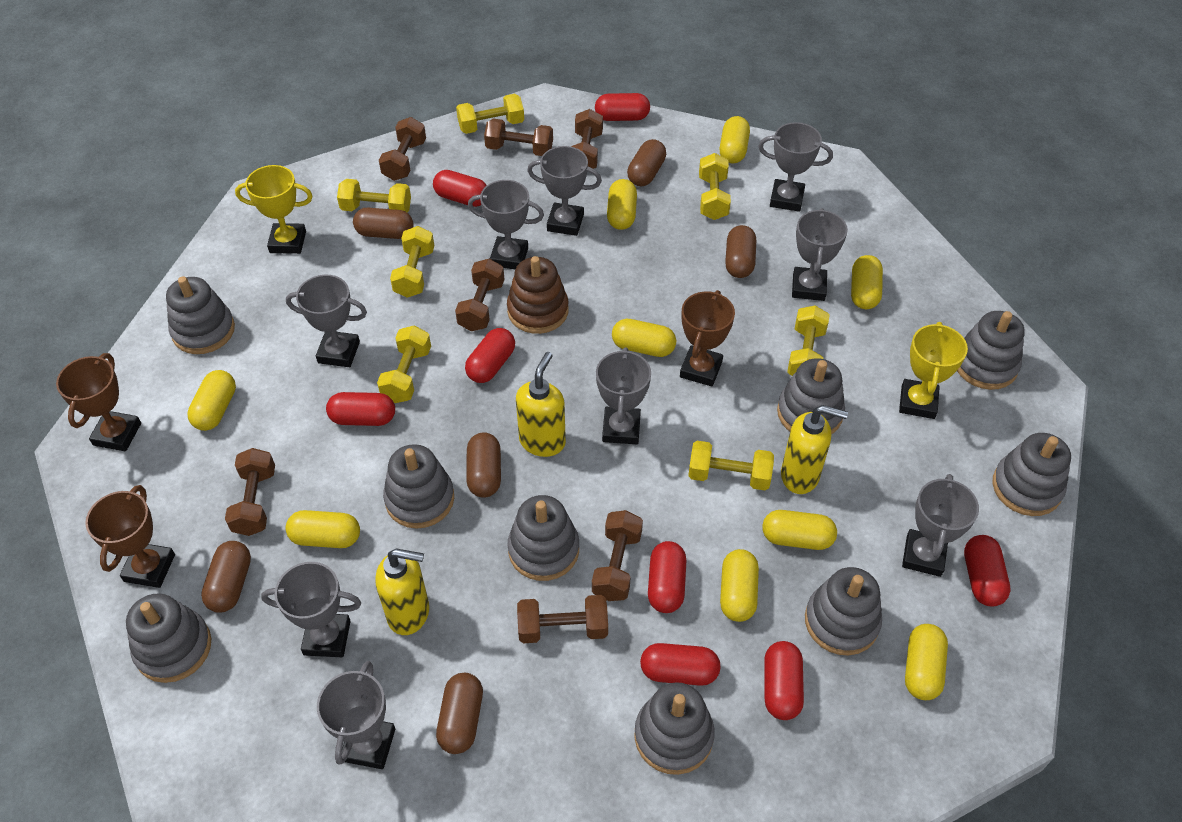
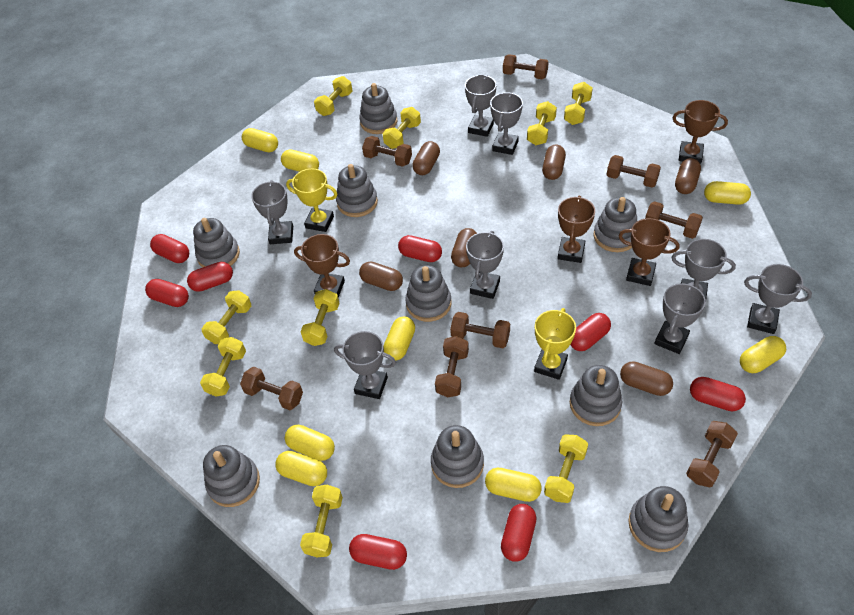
brown dumbbell: 7 -> 8
brown stacking toy: 1 -> 0
brown trophy: 3 -> 4
grey trophy: 9 -> 8
yellow capsule: 9 -> 8
yellow dumbbell: 7 -> 9
yellow soap dispenser: 3 -> 0

